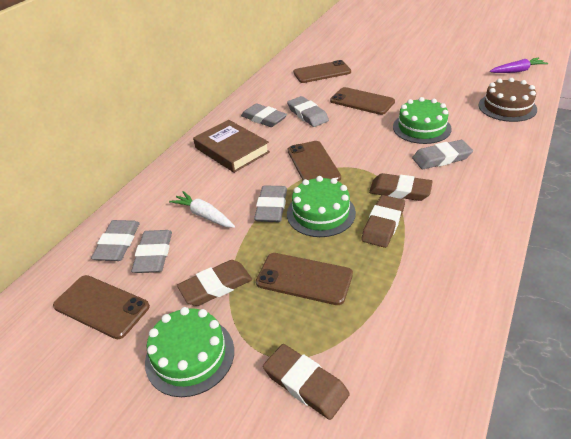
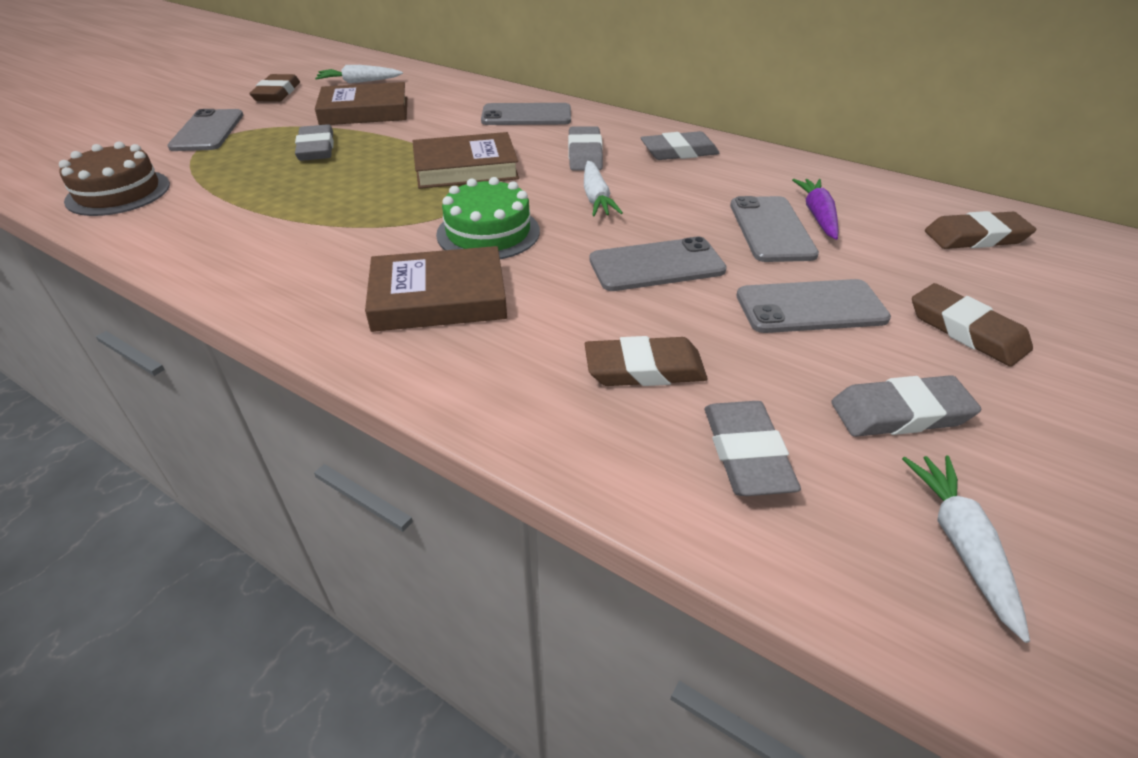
brown book: 1 -> 3
brown phone: 5 -> 0
green cake: 3 -> 1
grey eraser: 6 -> 5
grey phone: 0 -> 5
white carrot: 1 -> 3

